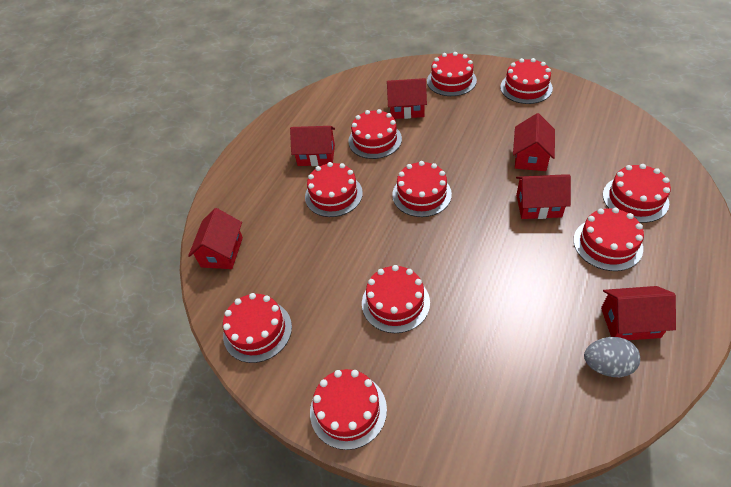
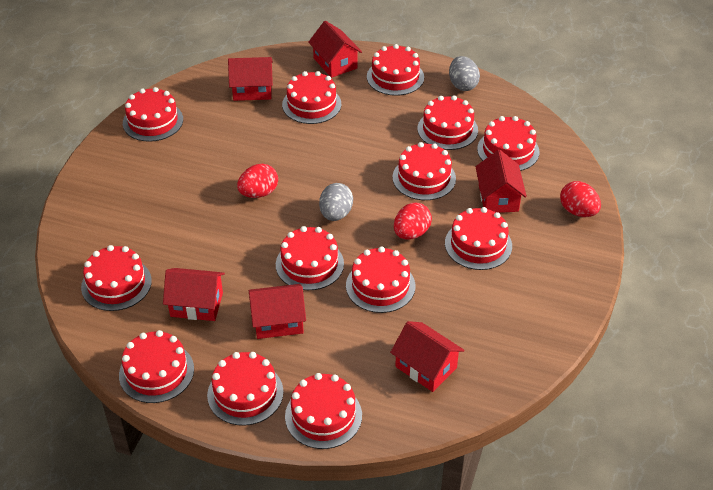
grey egg: 1 -> 2
red cake: 10 -> 13
red egg: 0 -> 3

